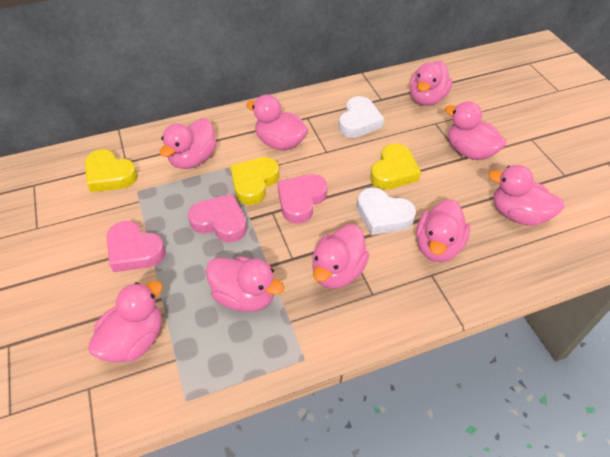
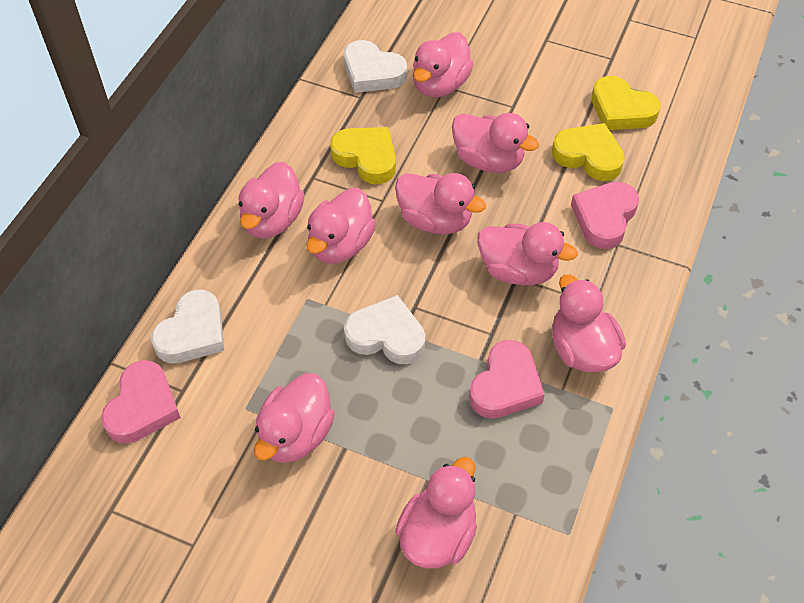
white heart: 2 -> 3

